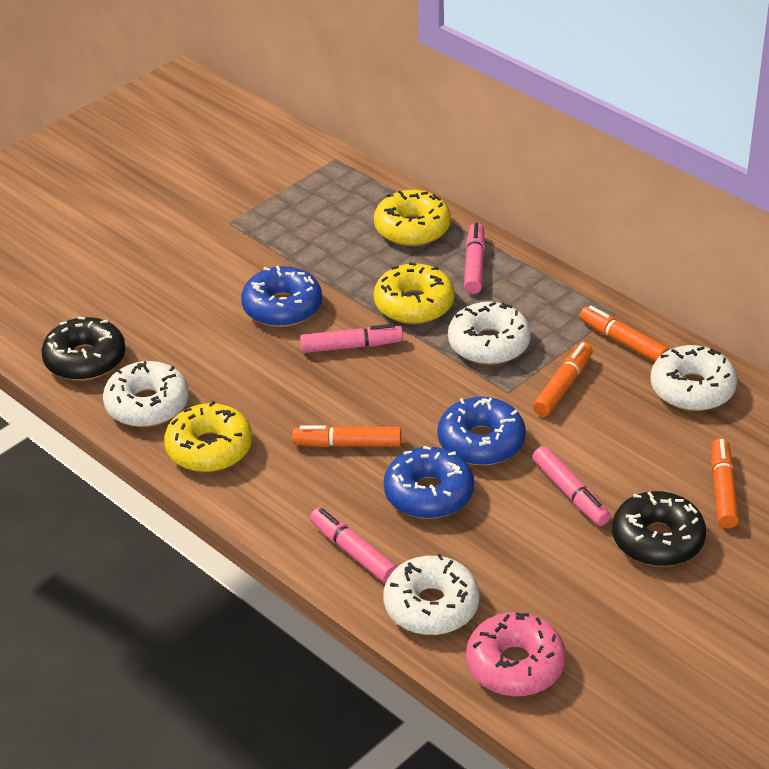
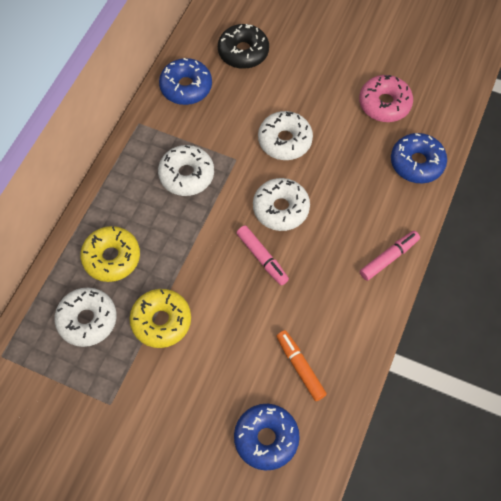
black donut: 2 -> 1
orange marker: 4 -> 1
pink marker: 4 -> 2
yellow donut: 3 -> 2

